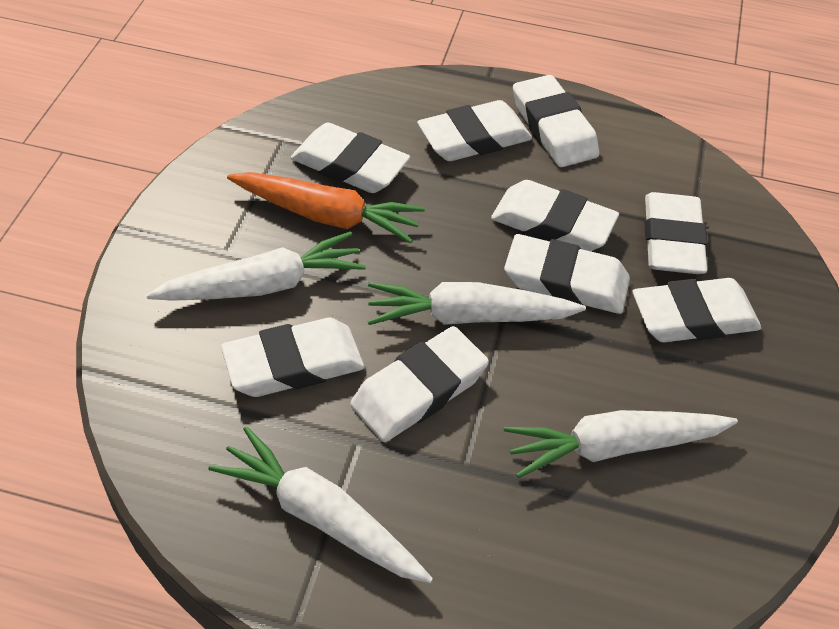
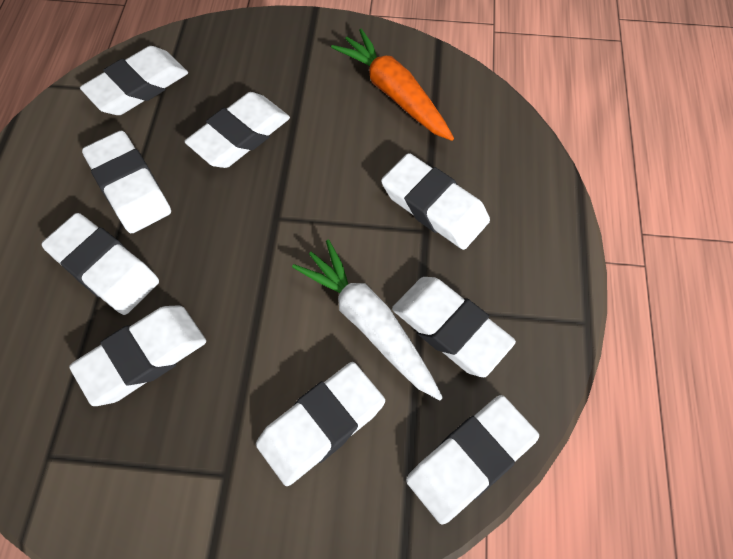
white carrot: 4 -> 1

